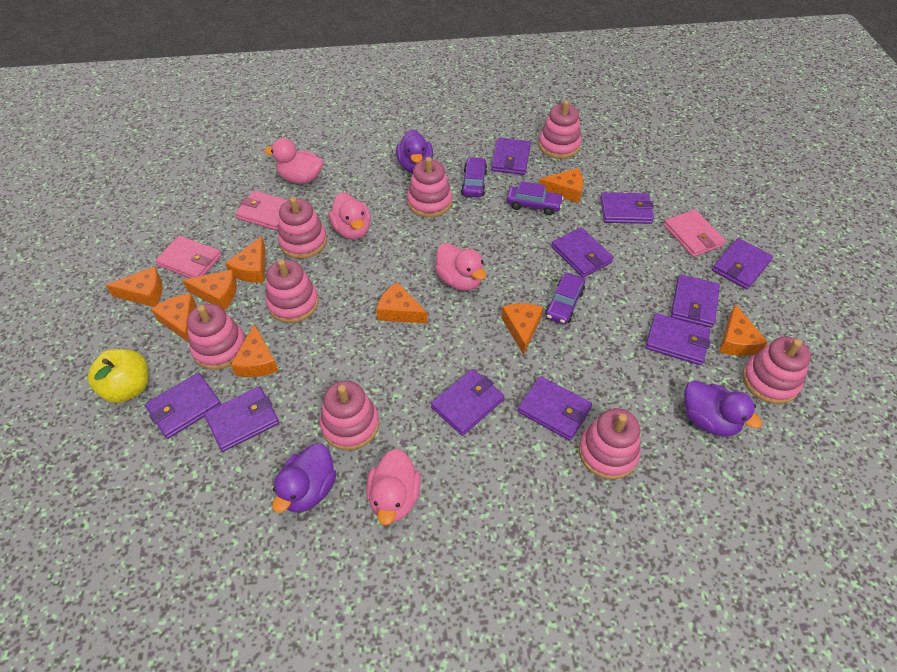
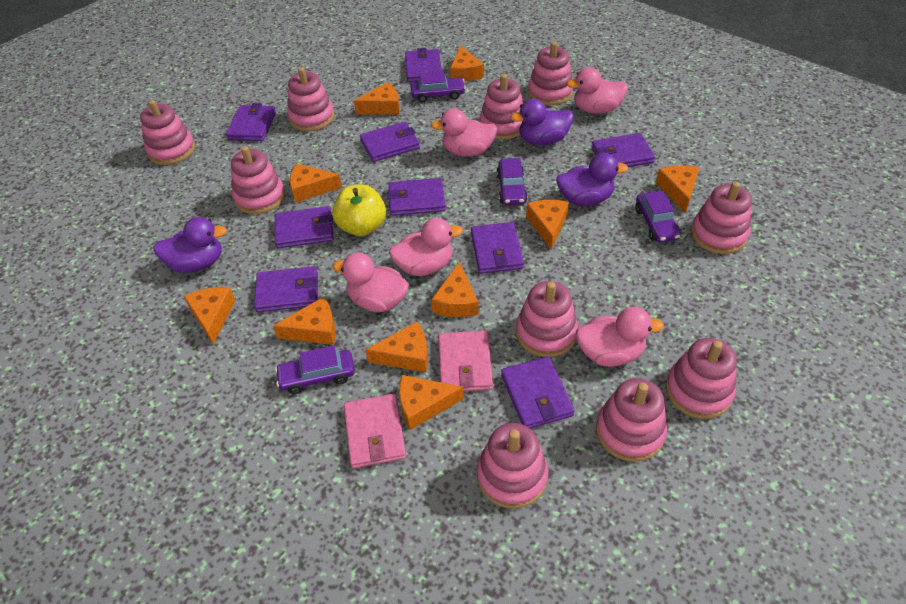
orange cheese: 9 -> 10
pink duck: 4 -> 5
pink stacking toy: 8 -> 10
pink wallet: 3 -> 2
purple car: 3 -> 4
purple wallet: 10 -> 9

